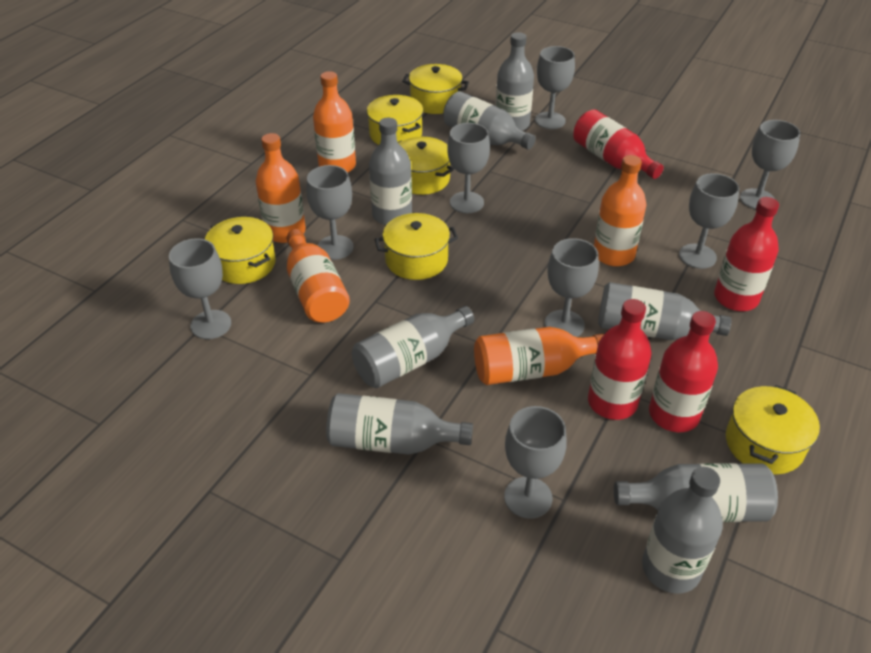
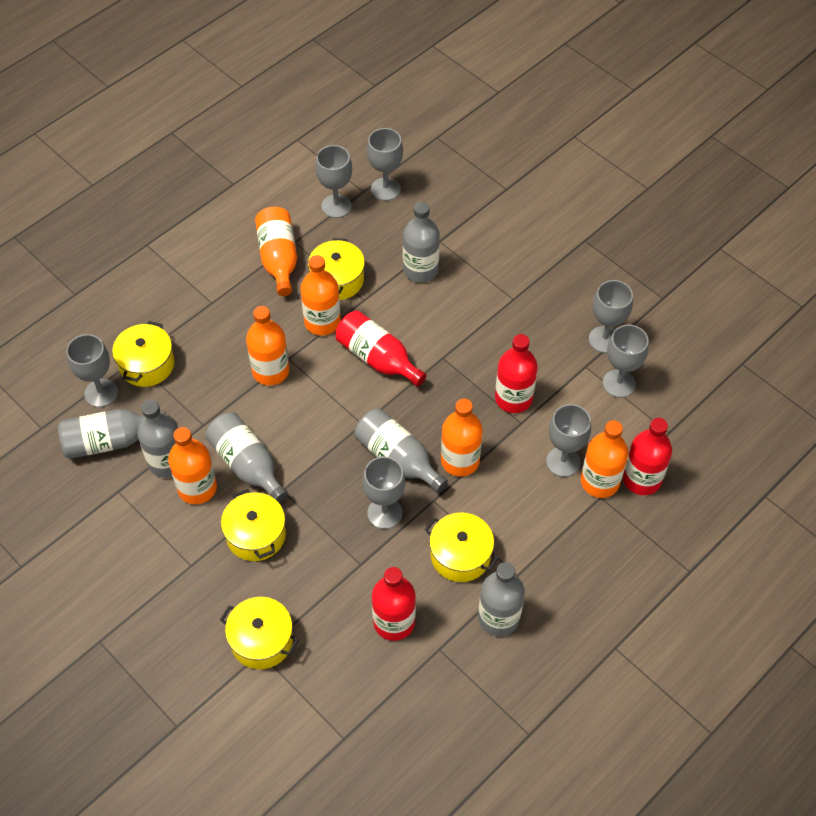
grey bottle: 8 -> 6
grey goblet: 8 -> 7
orange bottle: 5 -> 6
yellow pot: 6 -> 5

